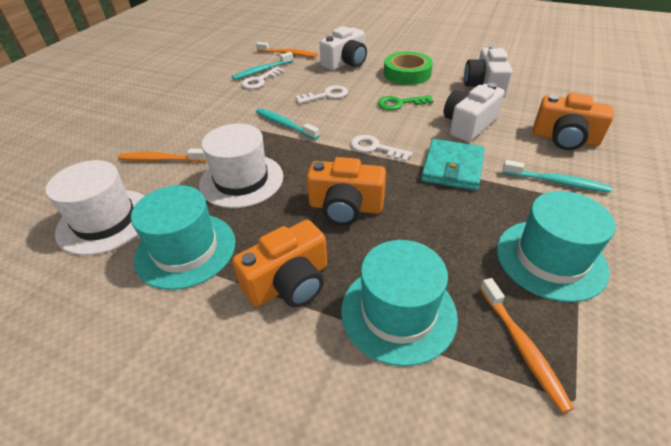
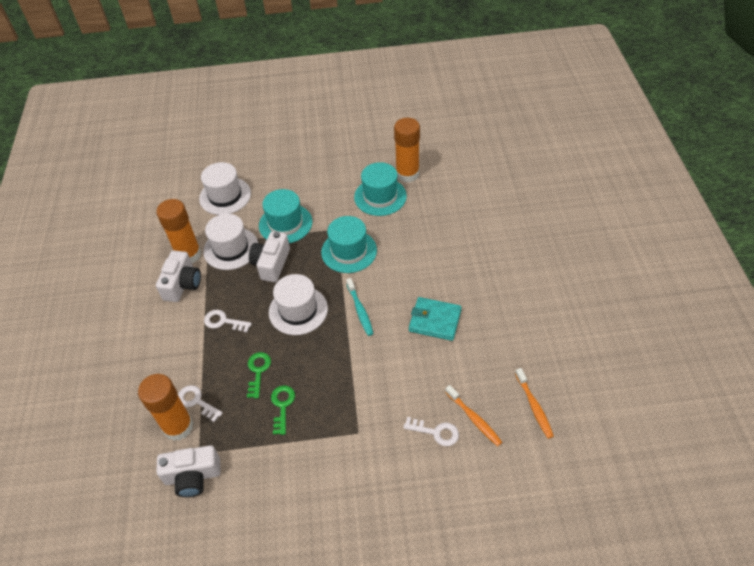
green key: 1 -> 2
green tape: 1 -> 0
orange camera: 3 -> 0
orange glue stick: 0 -> 3
orange toothbrush: 3 -> 2
turquoise toothbrush: 3 -> 1
white hat: 2 -> 3

